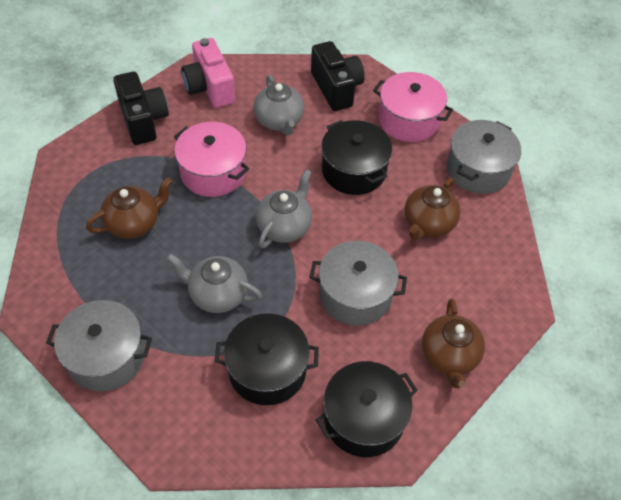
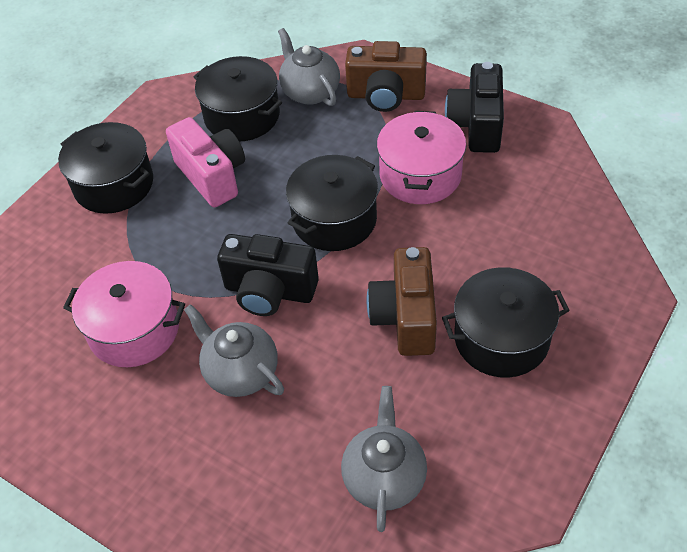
black pot: 3 -> 4
brown camera: 0 -> 2
brown teapot: 3 -> 0
grey pot: 3 -> 0

